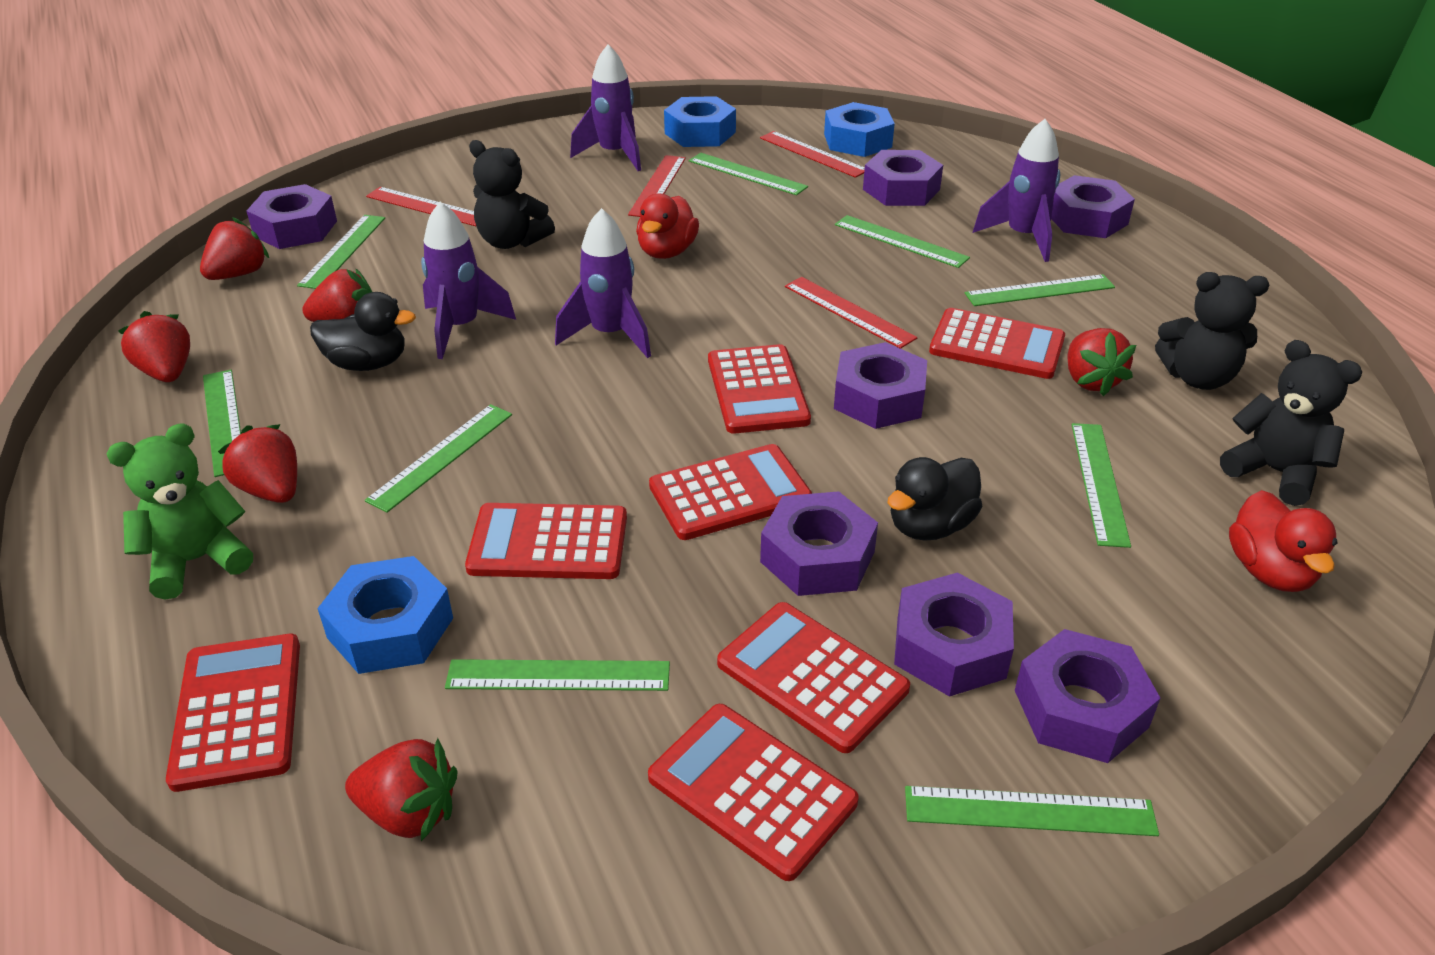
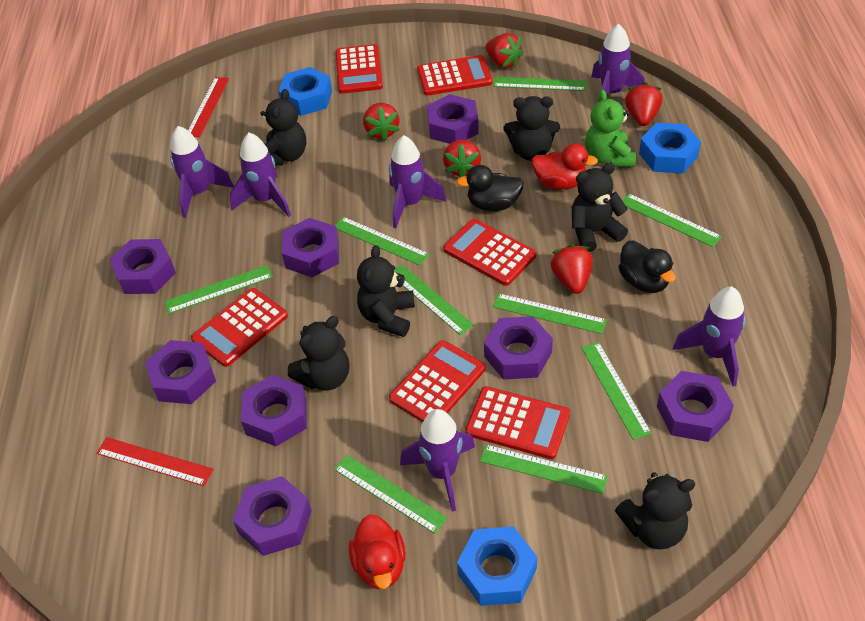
black teddy bear: 3 -> 6
purple nut: 7 -> 8
purple rocket: 4 -> 6
red calculator: 7 -> 6
red ruler: 4 -> 2
red strawberry: 6 -> 5

